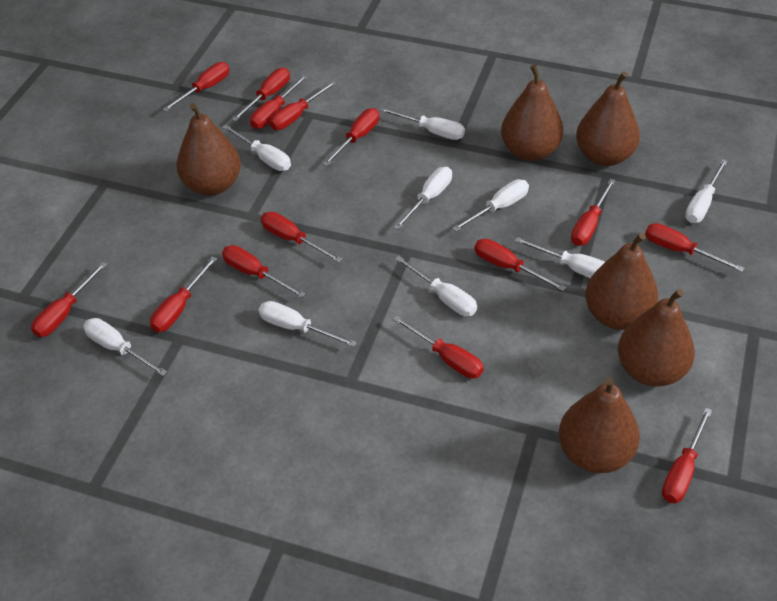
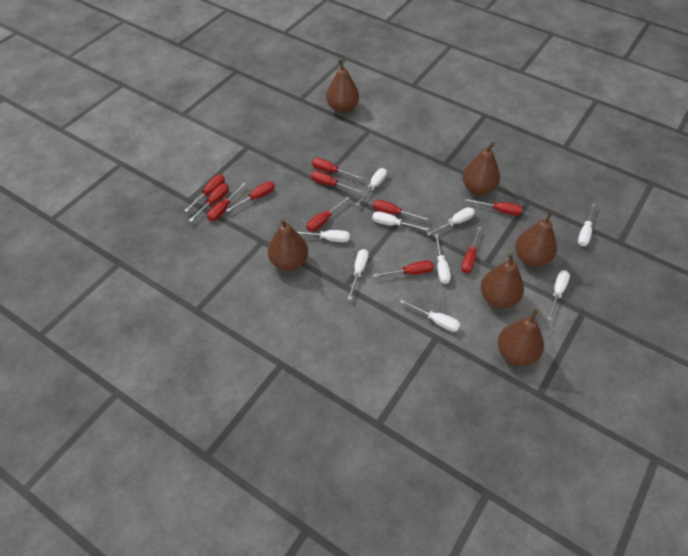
red screwdriver: 14 -> 11

